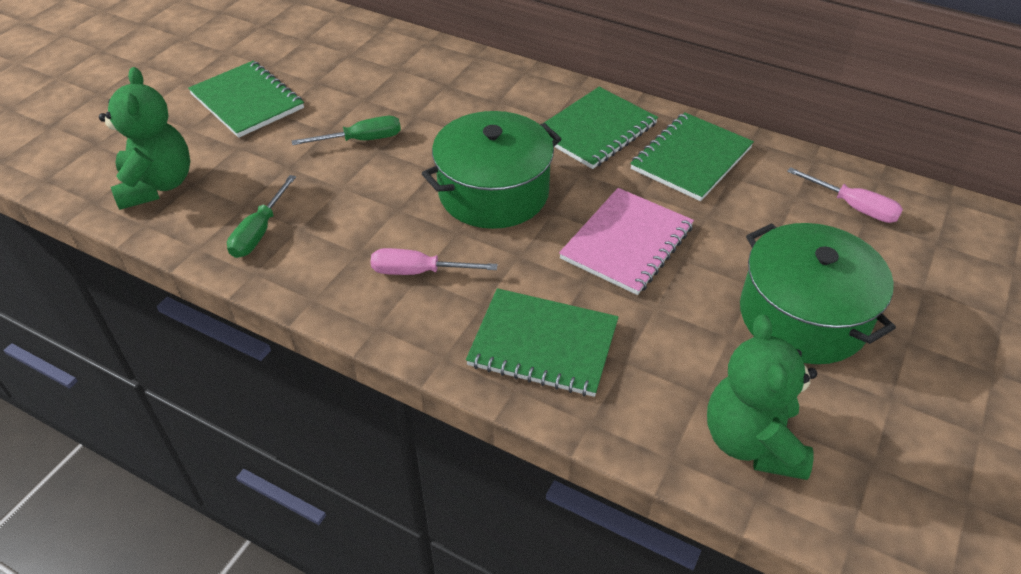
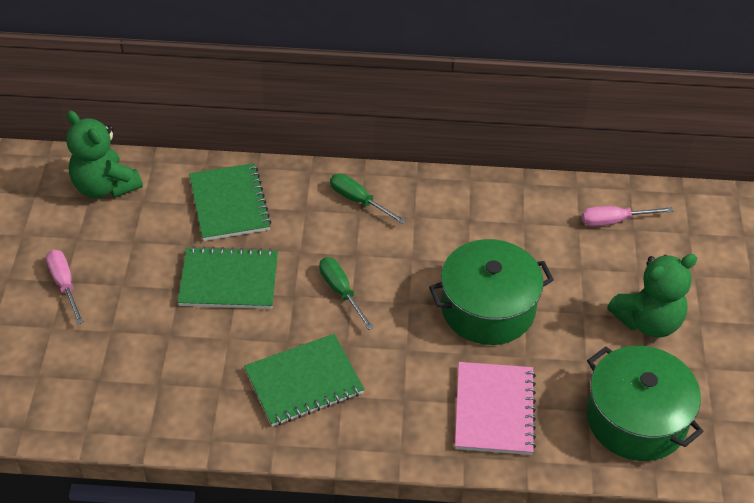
green notebook: 4 -> 3

